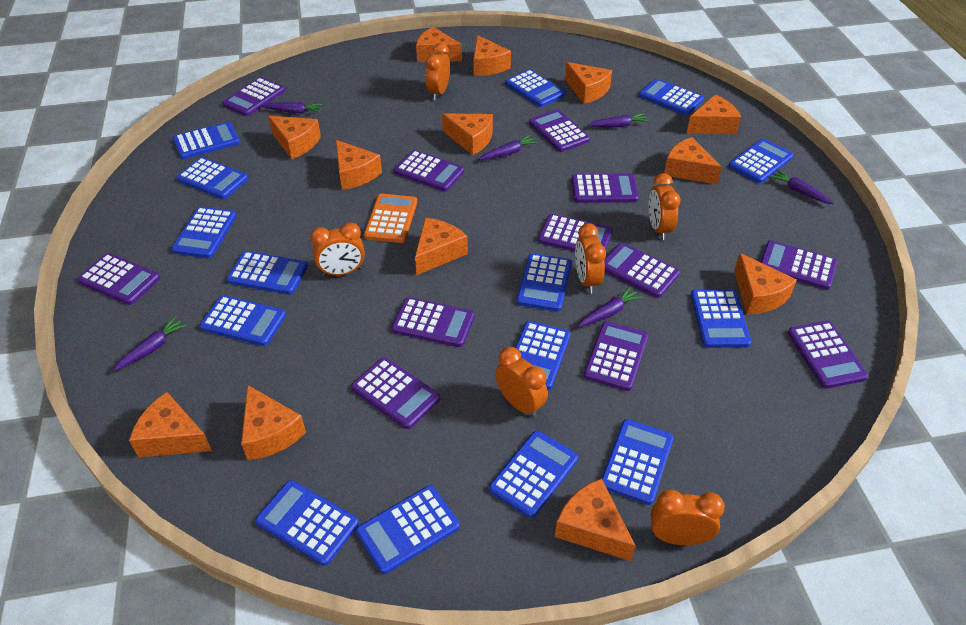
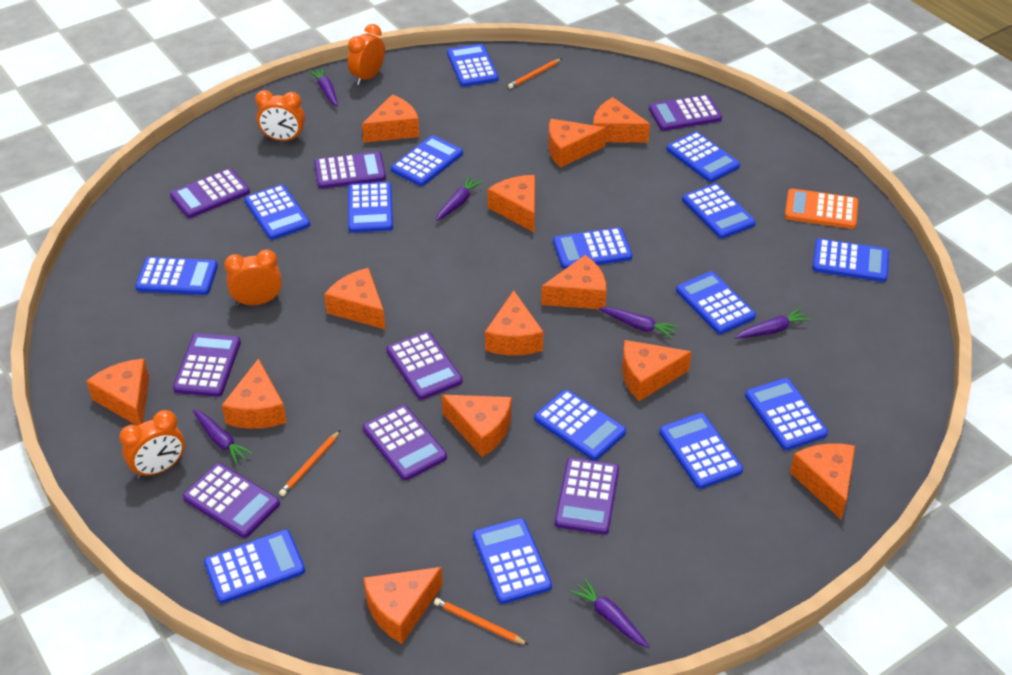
orange clock: 6 -> 4
orange pencil: 0 -> 3
purple calculator: 12 -> 8

